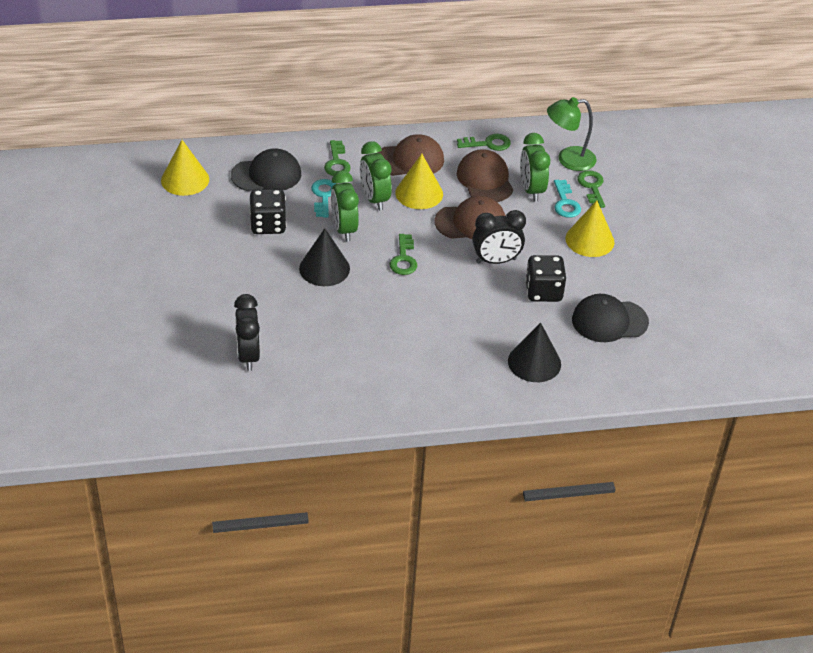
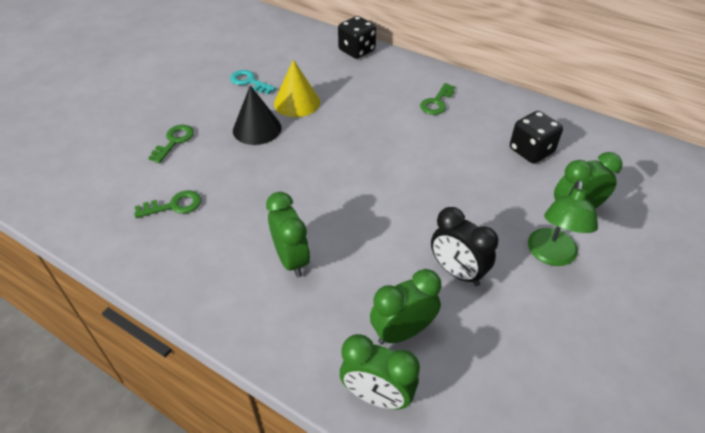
black cap: 2 -> 0
black clock: 2 -> 1
black cone: 2 -> 1
brown cap: 3 -> 0
green clock: 3 -> 4
green key: 4 -> 3
turquoise key: 2 -> 1
yellow cone: 3 -> 1

